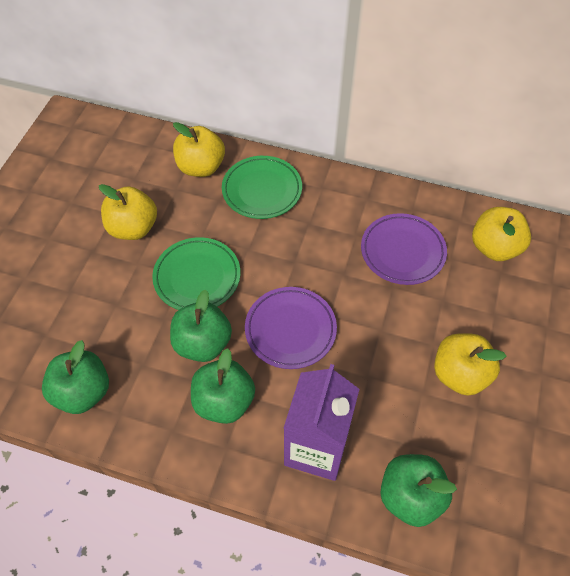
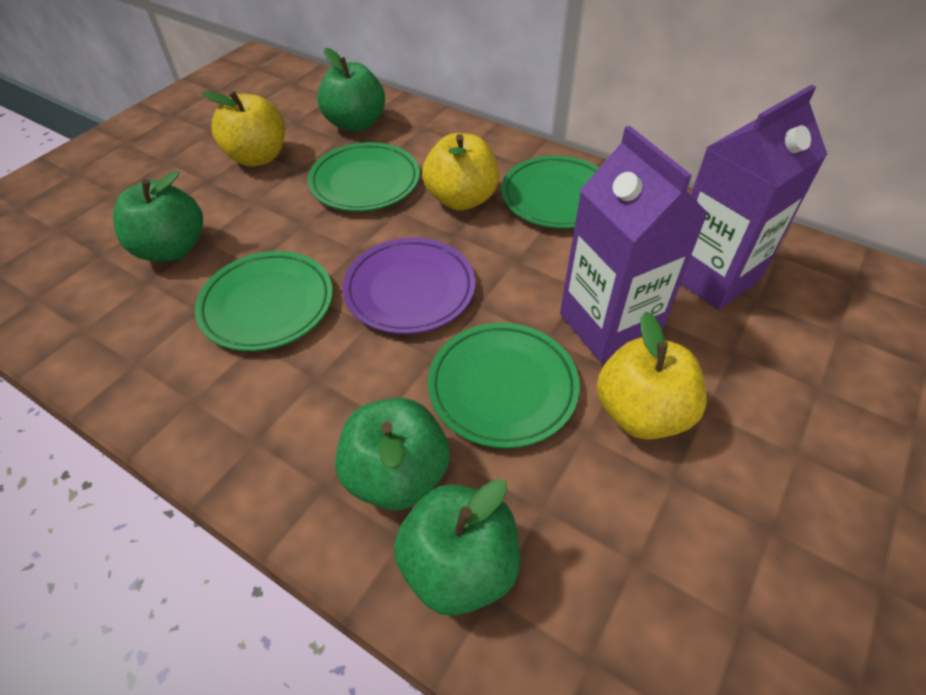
green plate: 2 -> 4
purple carton: 1 -> 2
purple plate: 2 -> 1
yellow apple: 4 -> 3

